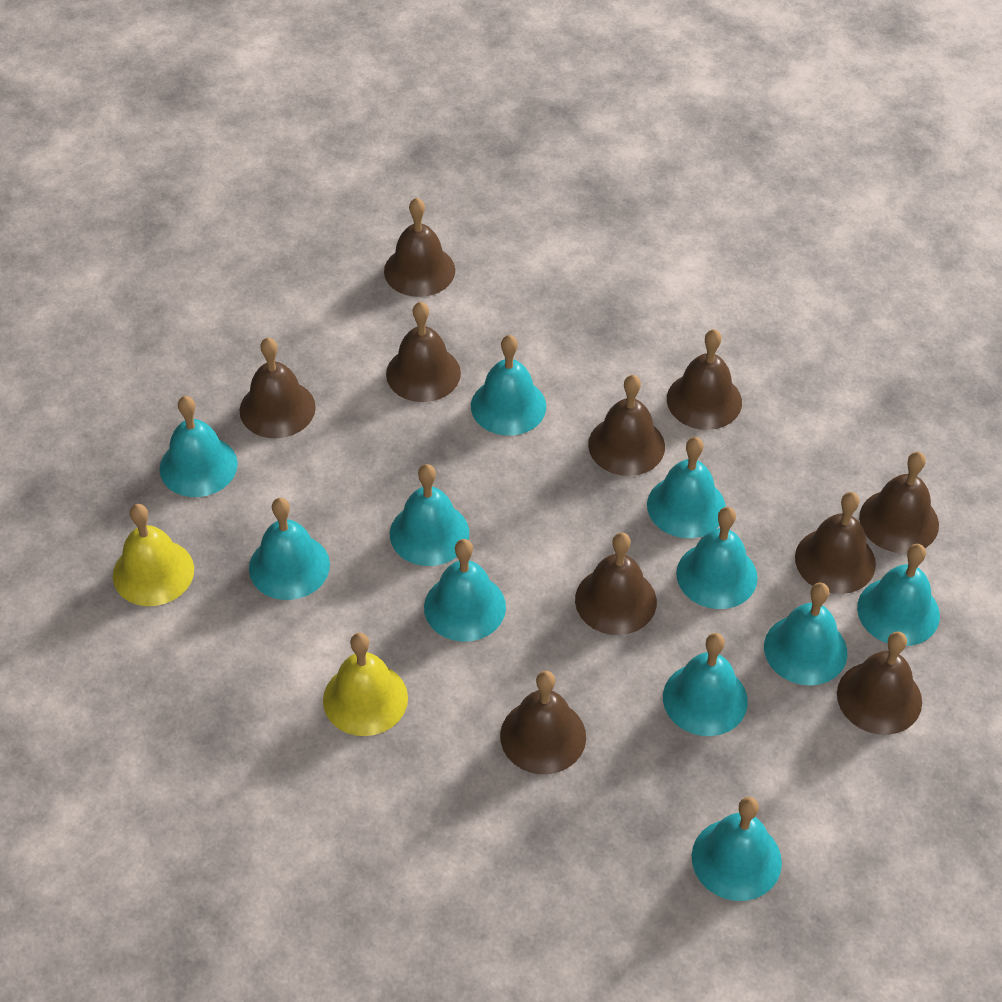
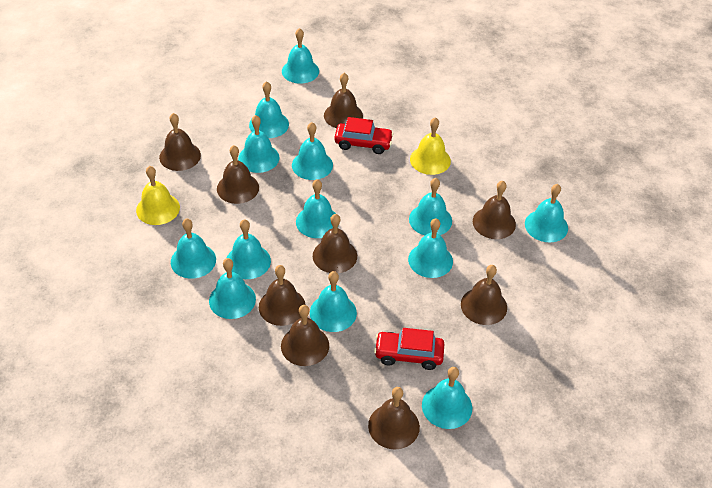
brown bell: 10 -> 9
red car: 0 -> 2
turquoise bell: 11 -> 13

